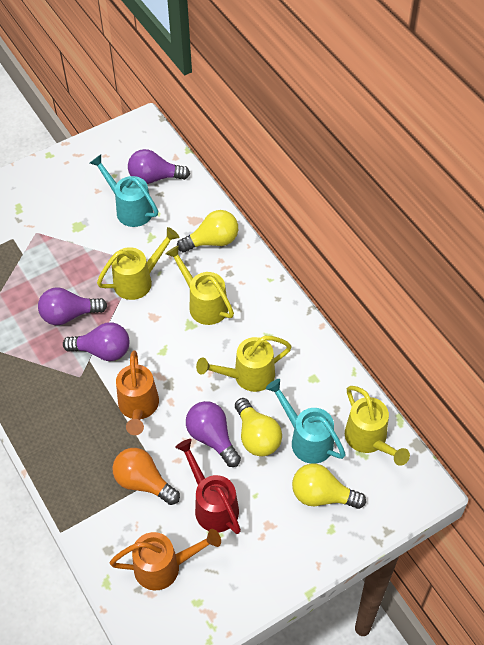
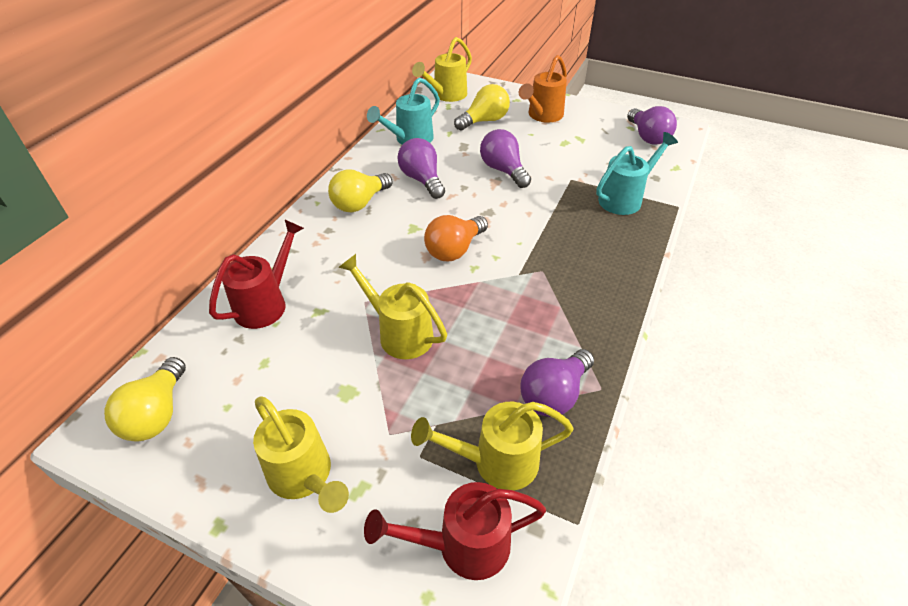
orange watering can: 2 -> 1
red watering can: 1 -> 2

